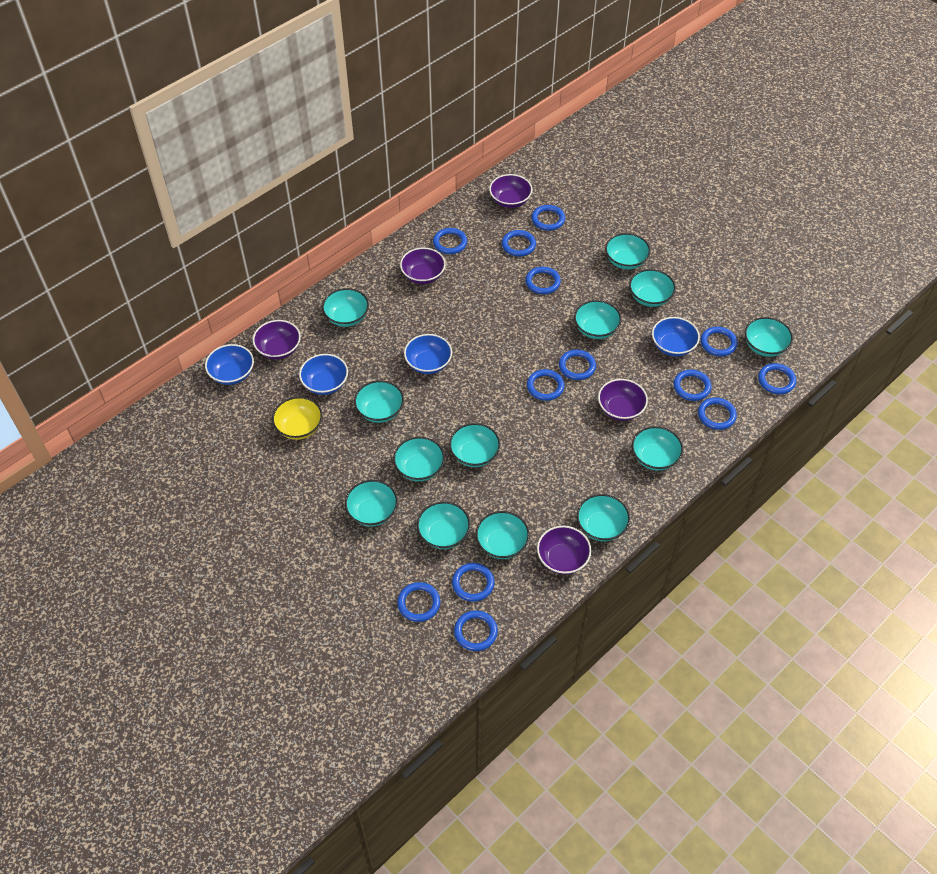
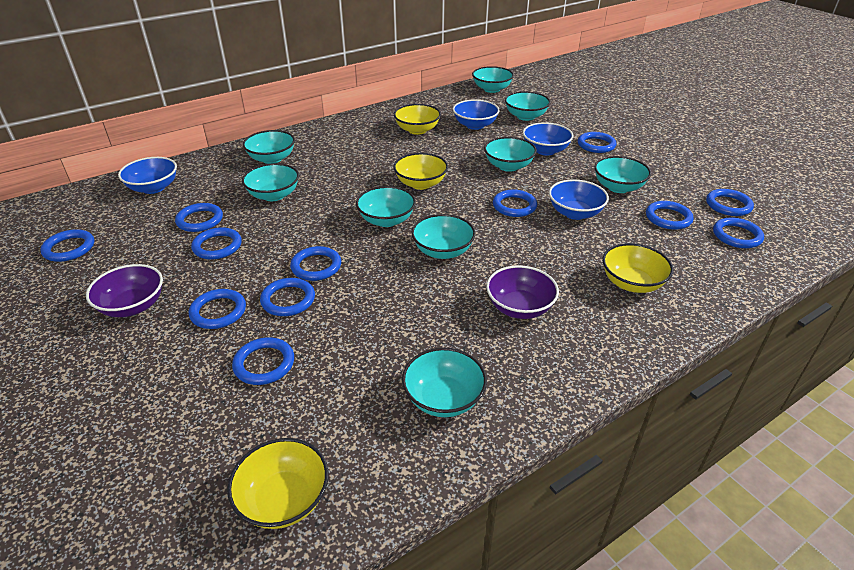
blue ring: 13 -> 12
purple bowl: 5 -> 2
turquoise bowl: 13 -> 9
yellow bowl: 1 -> 4

